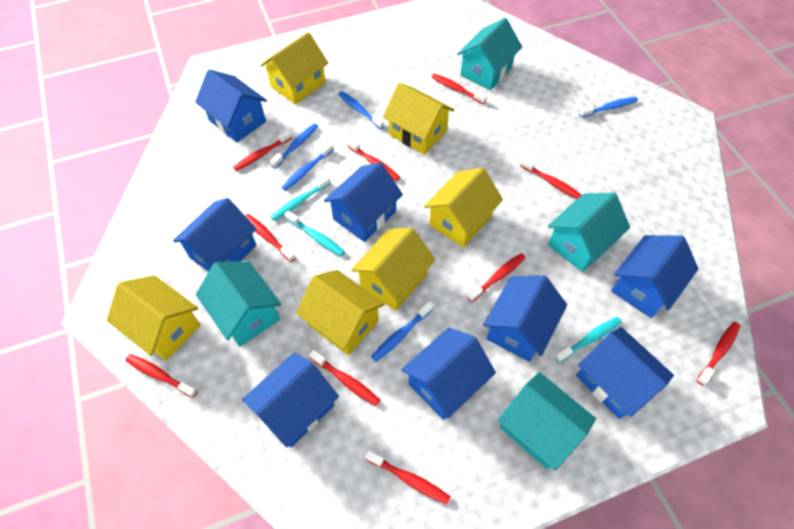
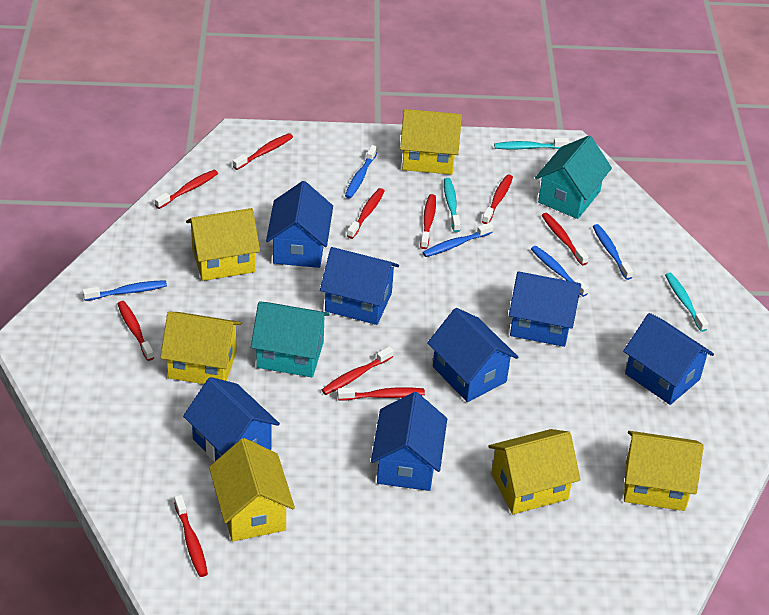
blue house: 8 -> 7
turquoise house: 4 -> 2

